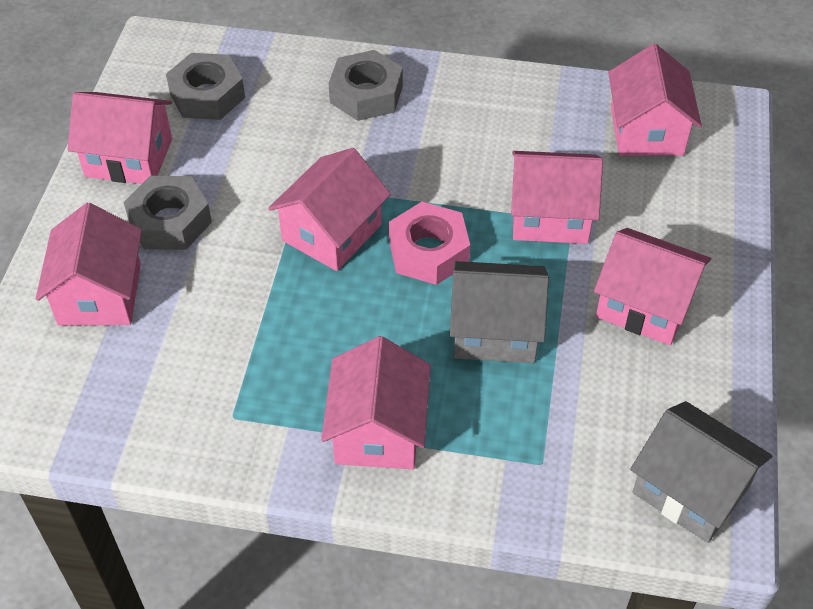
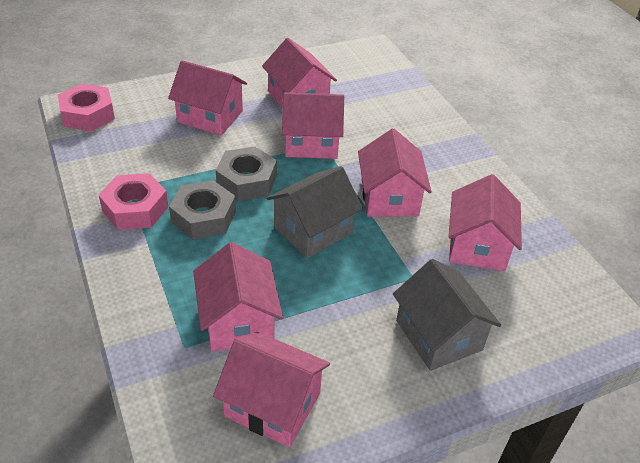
grey nut: 3 -> 2
pink nut: 1 -> 2

